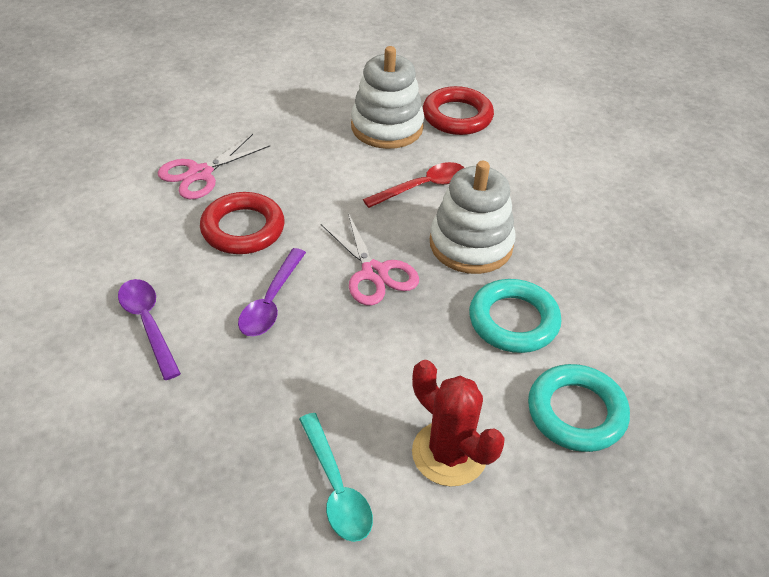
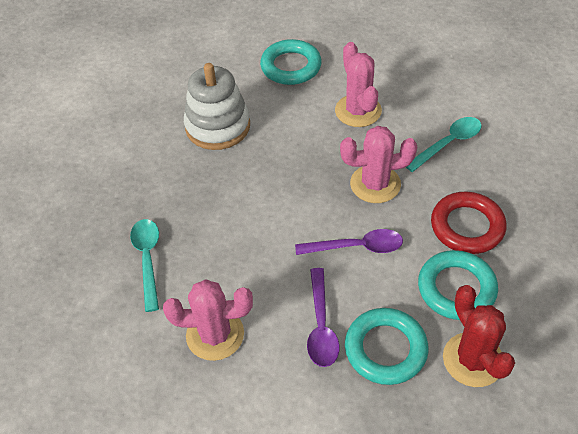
pink cactus: 0 -> 3
pink scissors: 2 -> 0
red ring: 2 -> 1
red spoon: 1 -> 0
turquoise ring: 2 -> 3
turquoise spoon: 1 -> 2
white stacking toy: 2 -> 1

